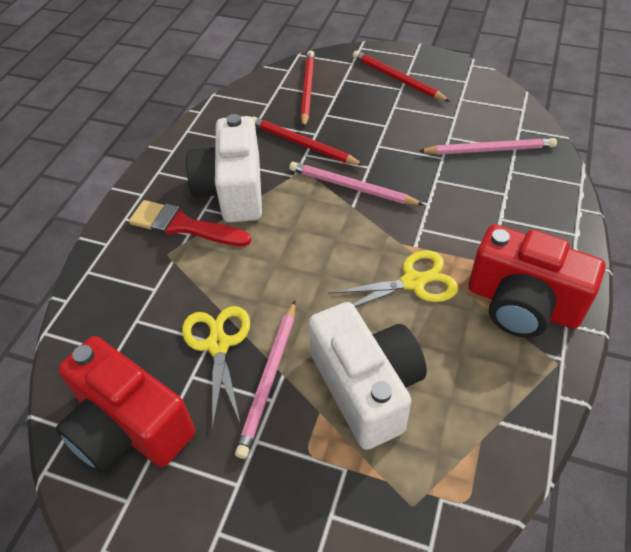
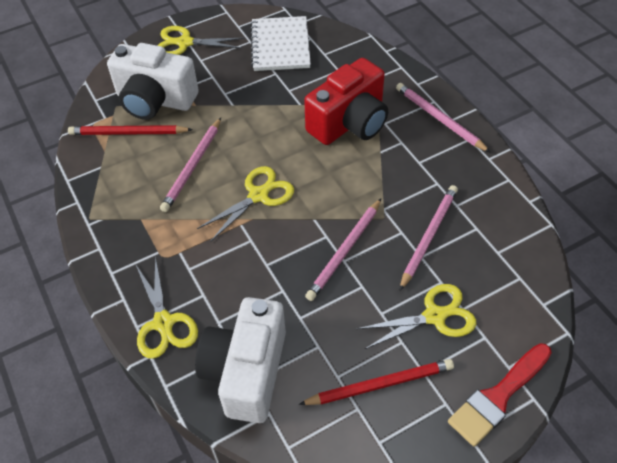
pink pencil: 3 -> 4
red camera: 2 -> 1
red pencil: 3 -> 2
white notebook: 0 -> 1
yellow scissors: 2 -> 4

